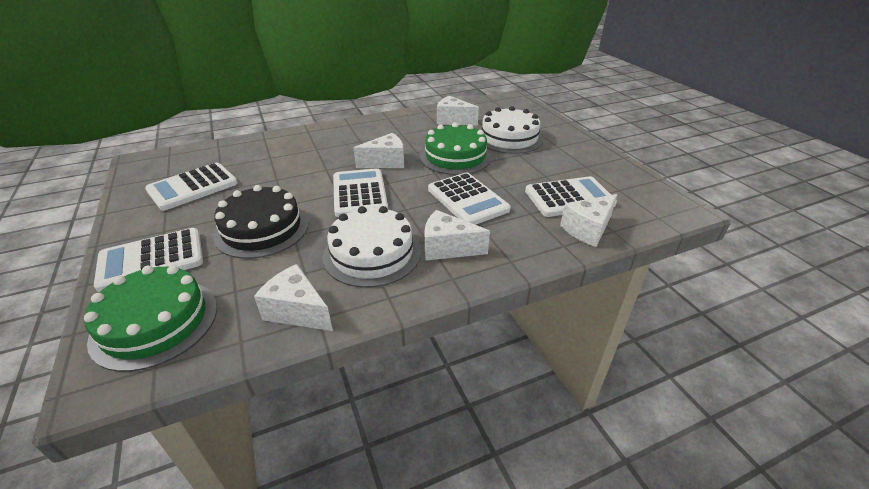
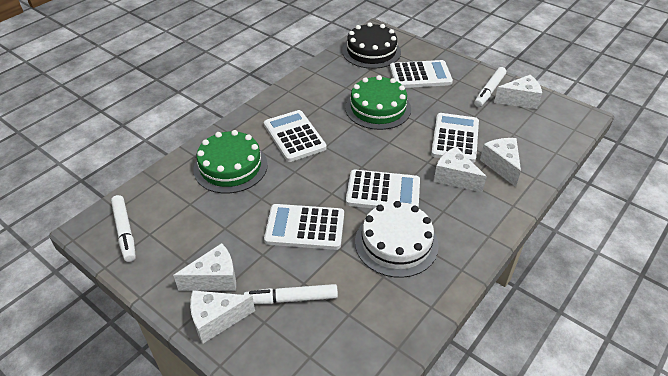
white cake: 2 -> 1
white marker: 0 -> 3

